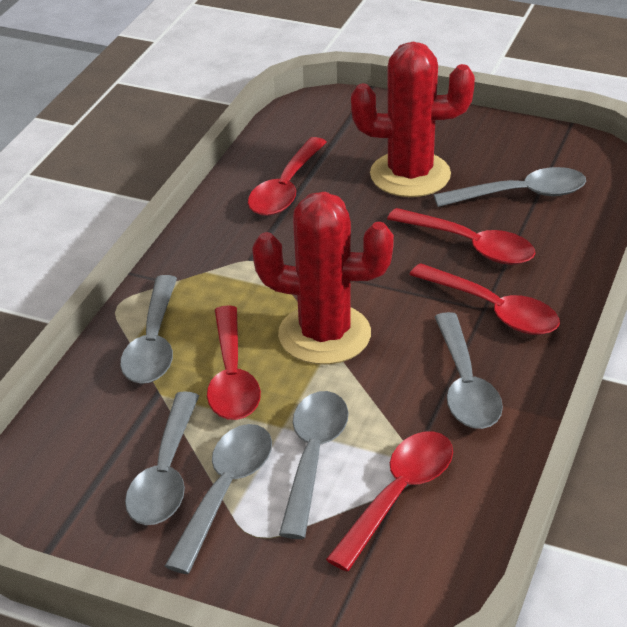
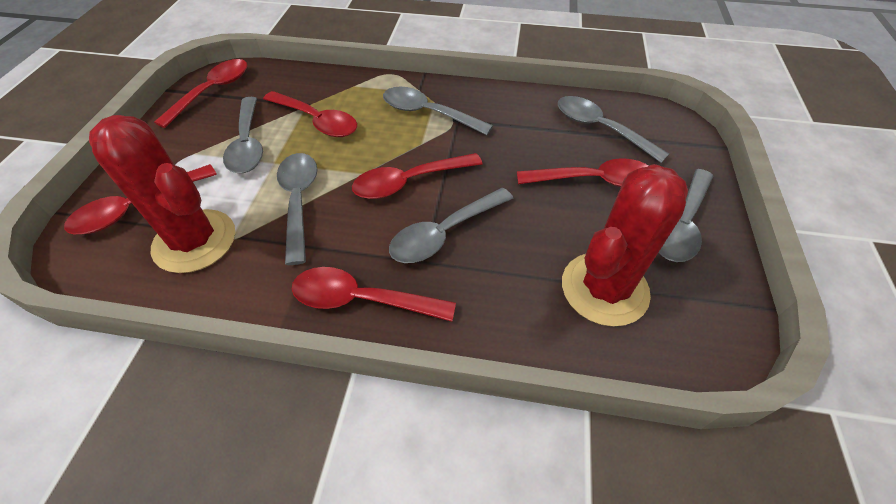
red spoon: 5 -> 6

